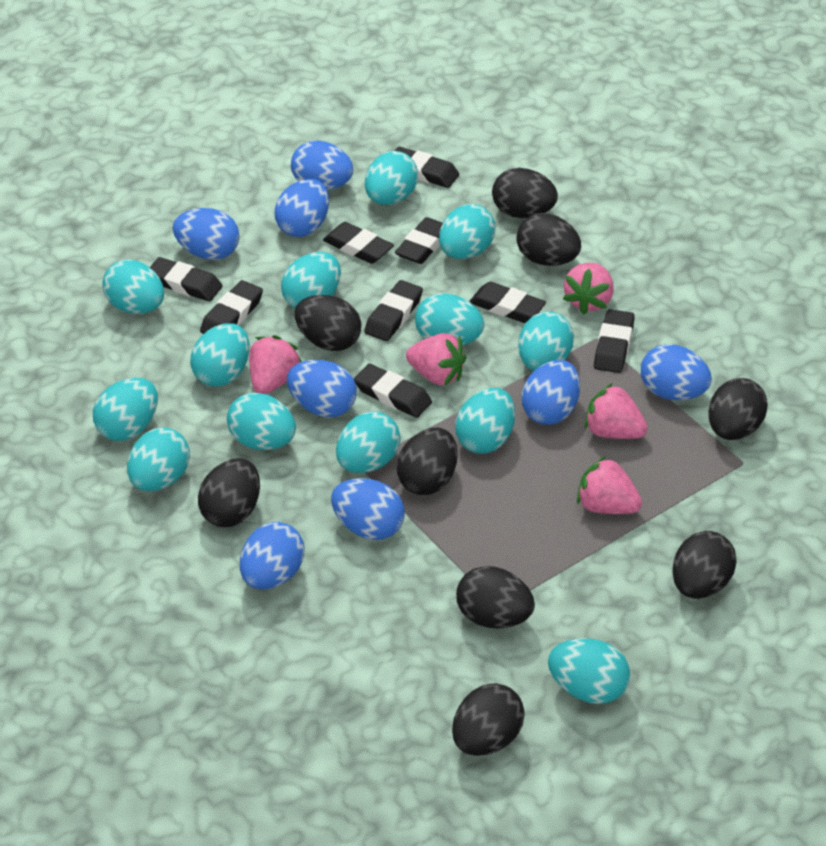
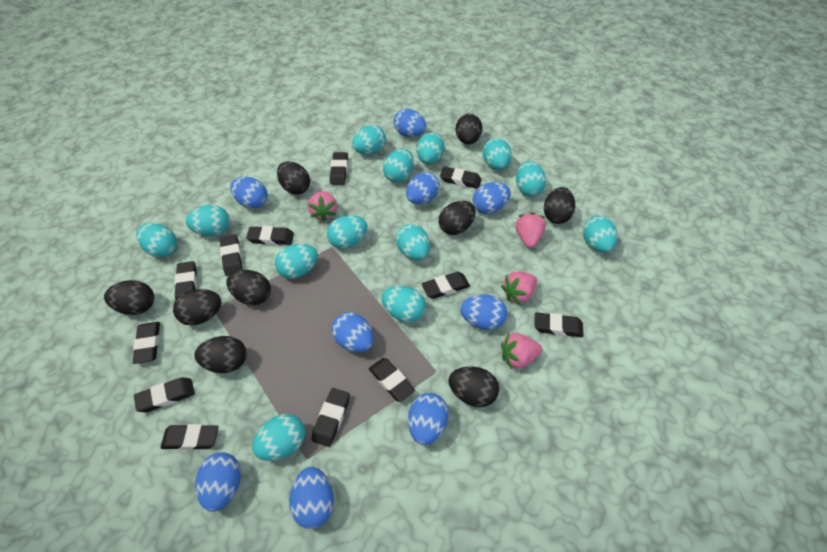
black eraser: 9 -> 12
blue egg: 8 -> 9
pink strawberry: 5 -> 4

